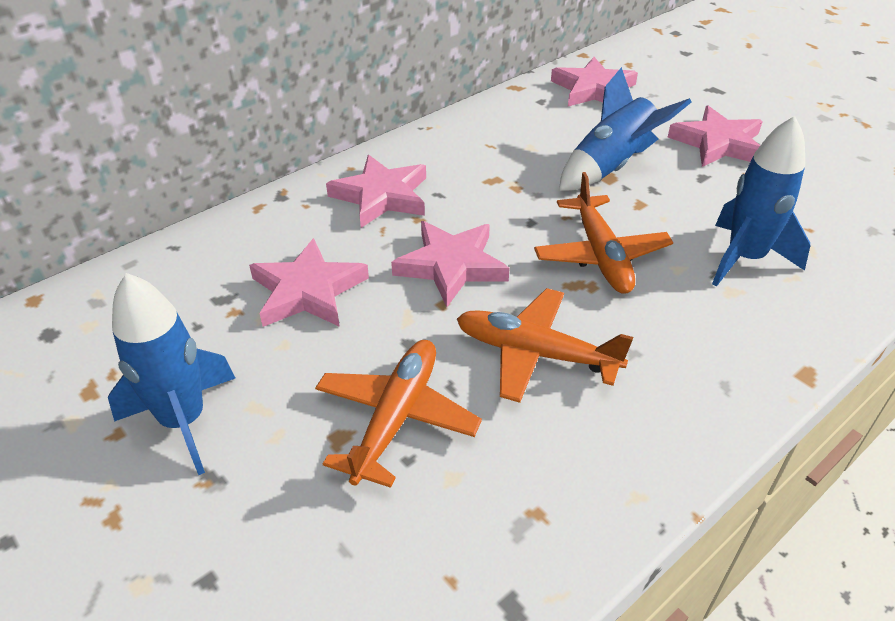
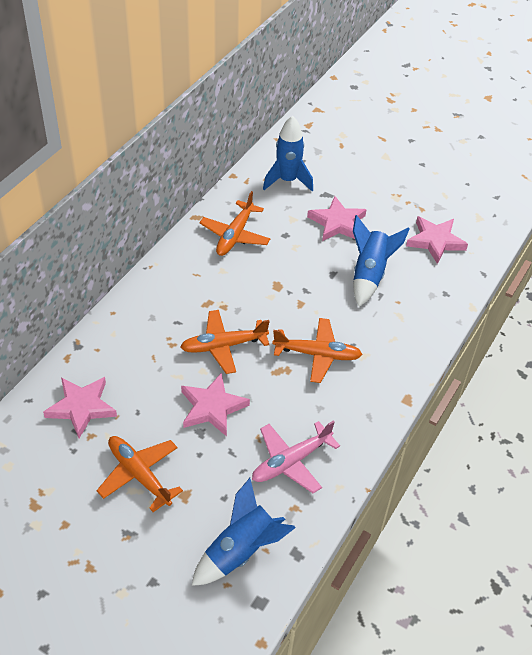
orange plane: 3 -> 4
pink plane: 0 -> 1
pink star: 5 -> 4

